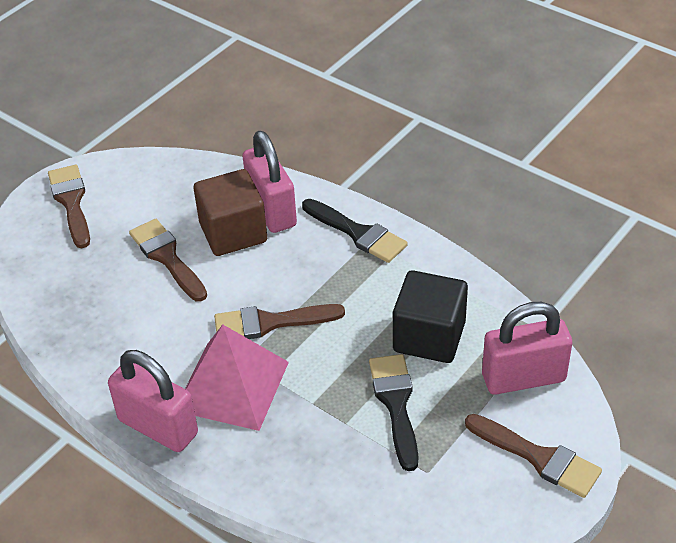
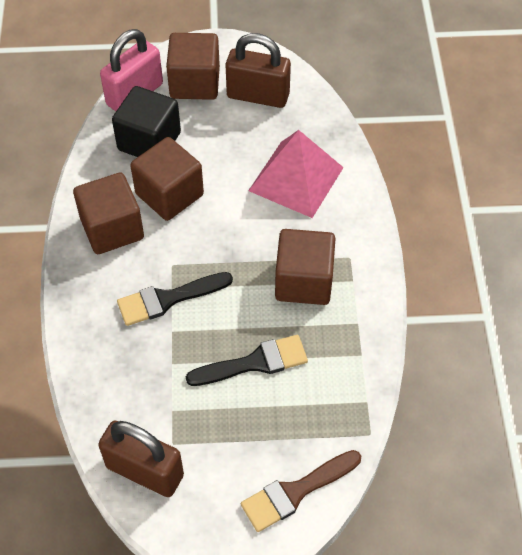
brown brush: 4 -> 1
brown cube: 1 -> 4
brown padlock: 0 -> 2
pink padlock: 3 -> 1

